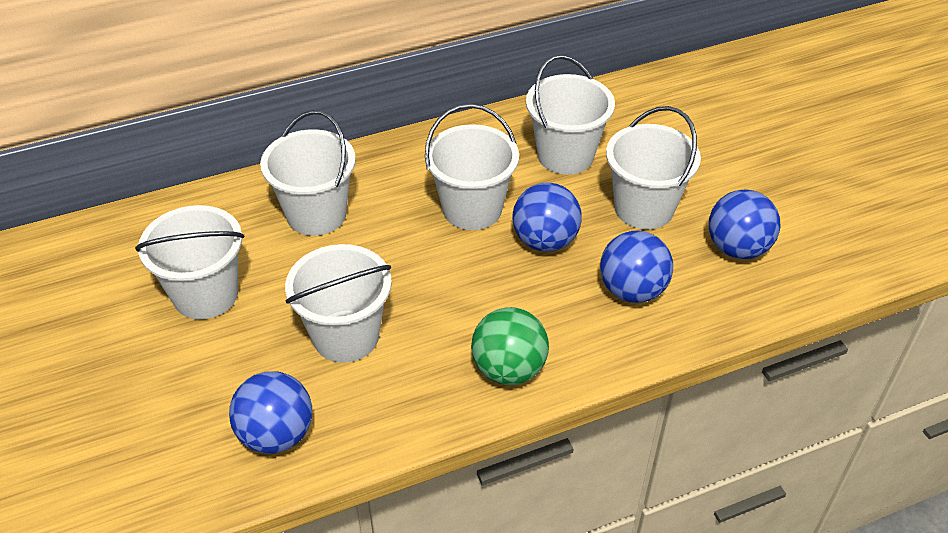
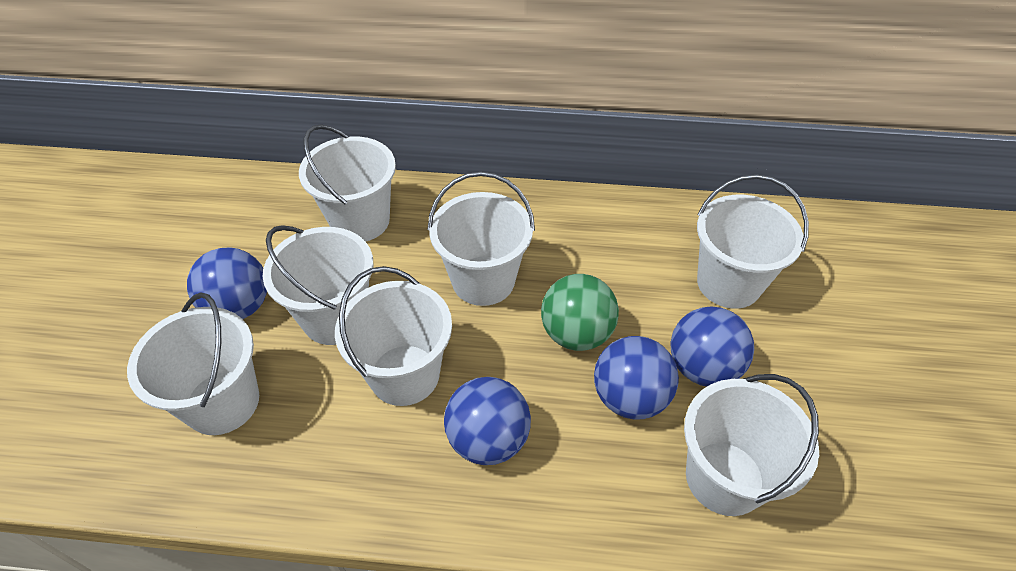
white bucket: 6 -> 7

